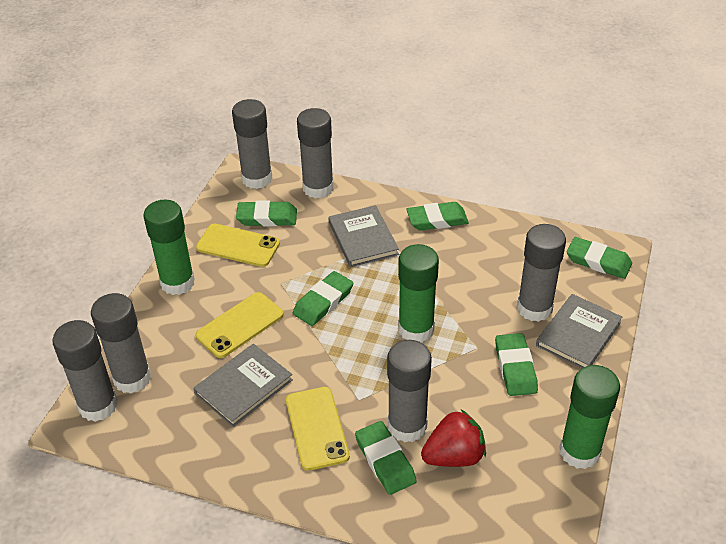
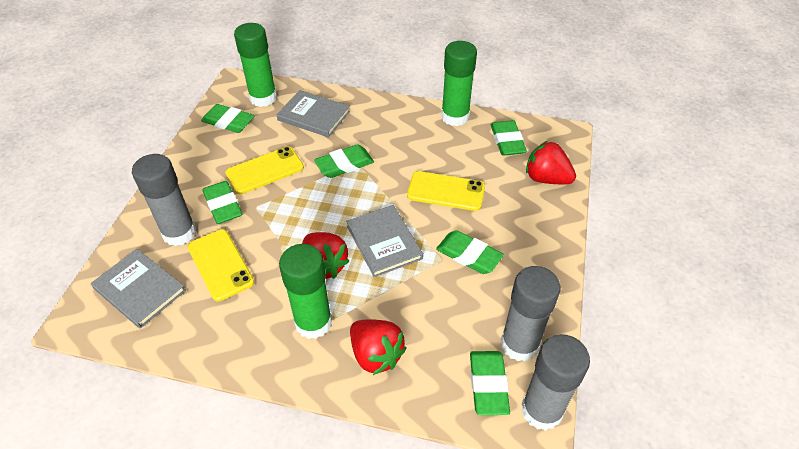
grey glue stick: 6 -> 3
red strawberry: 1 -> 3

